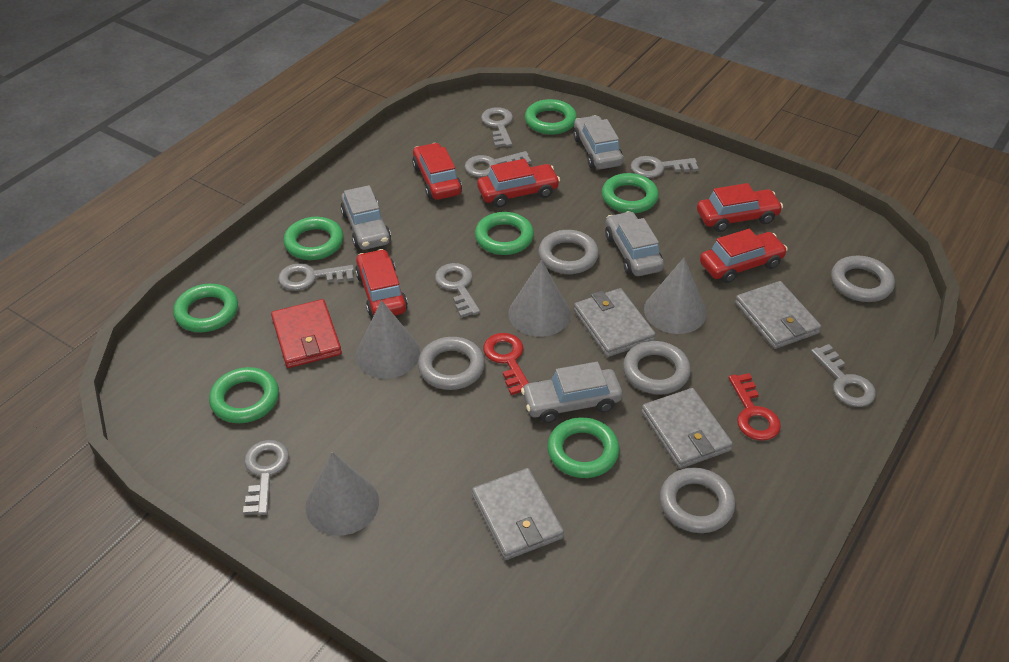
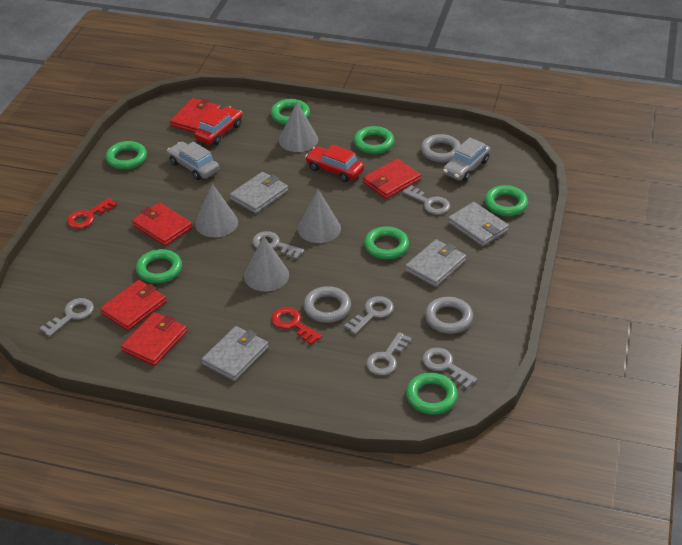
grey car: 4 -> 2
grey key: 7 -> 6
grey ring: 5 -> 3
red car: 5 -> 2
red wallet: 1 -> 5

